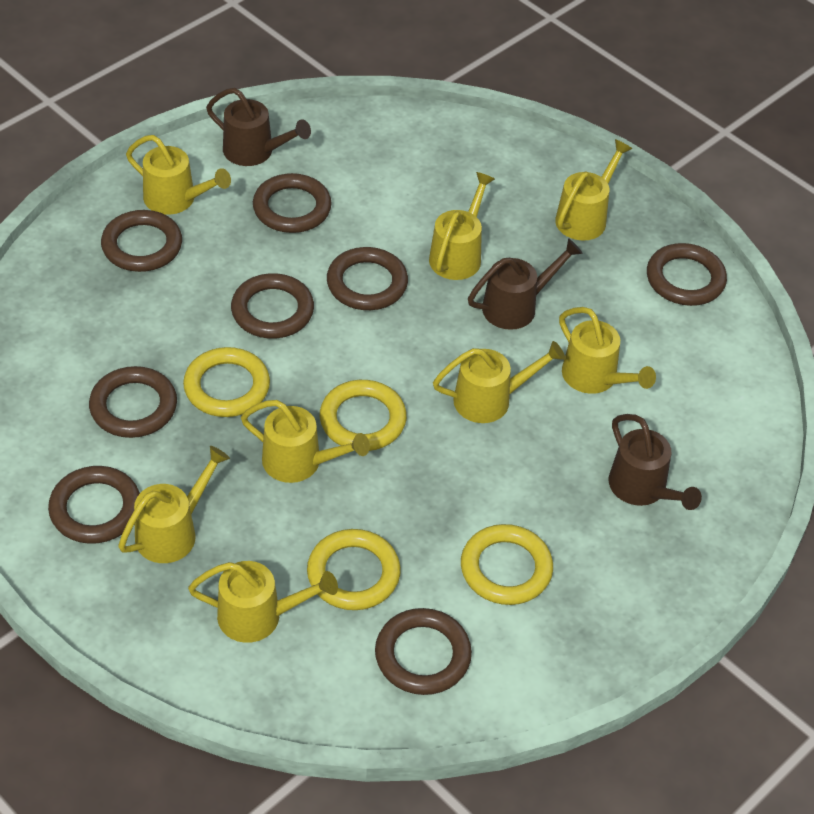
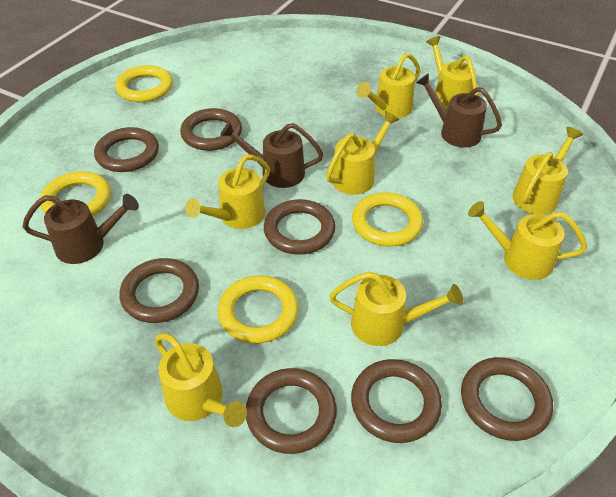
brown ring: 8 -> 7

